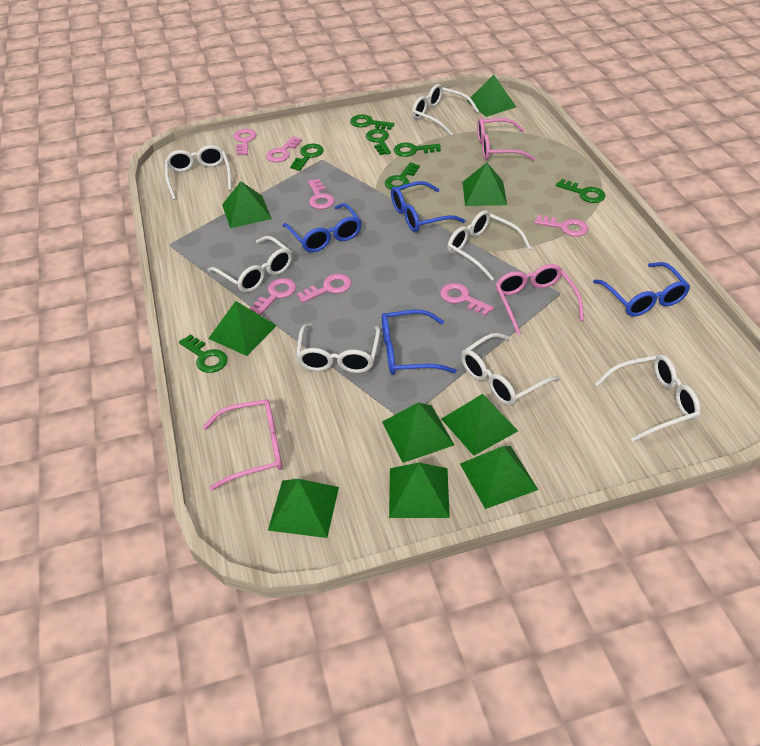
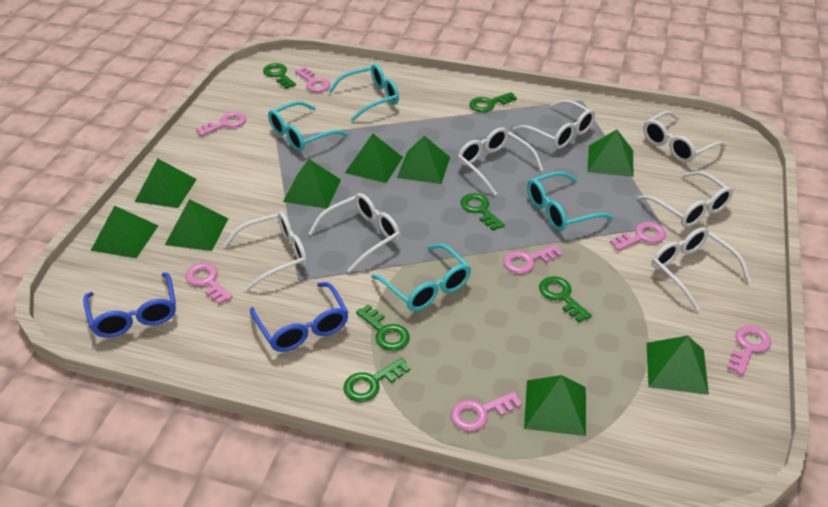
blue glasses: 4 -> 2
green key: 7 -> 6
pink glasses: 3 -> 0
turquoise glasses: 0 -> 4

